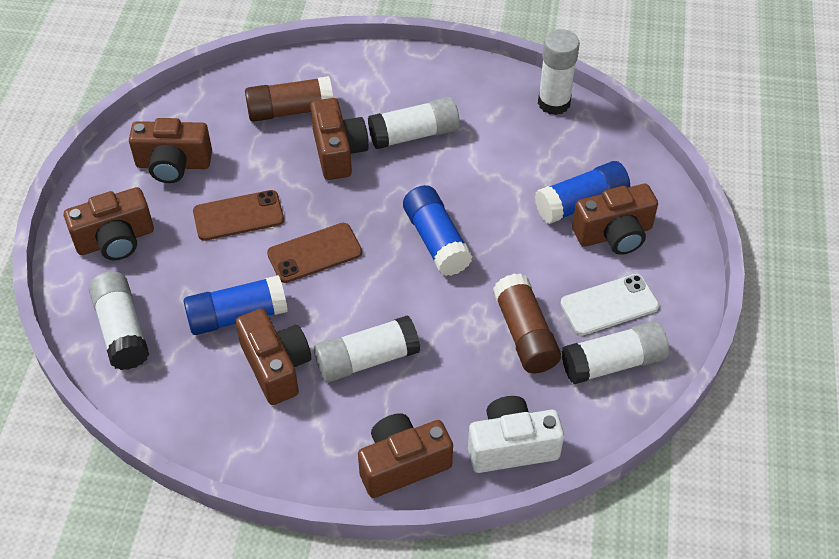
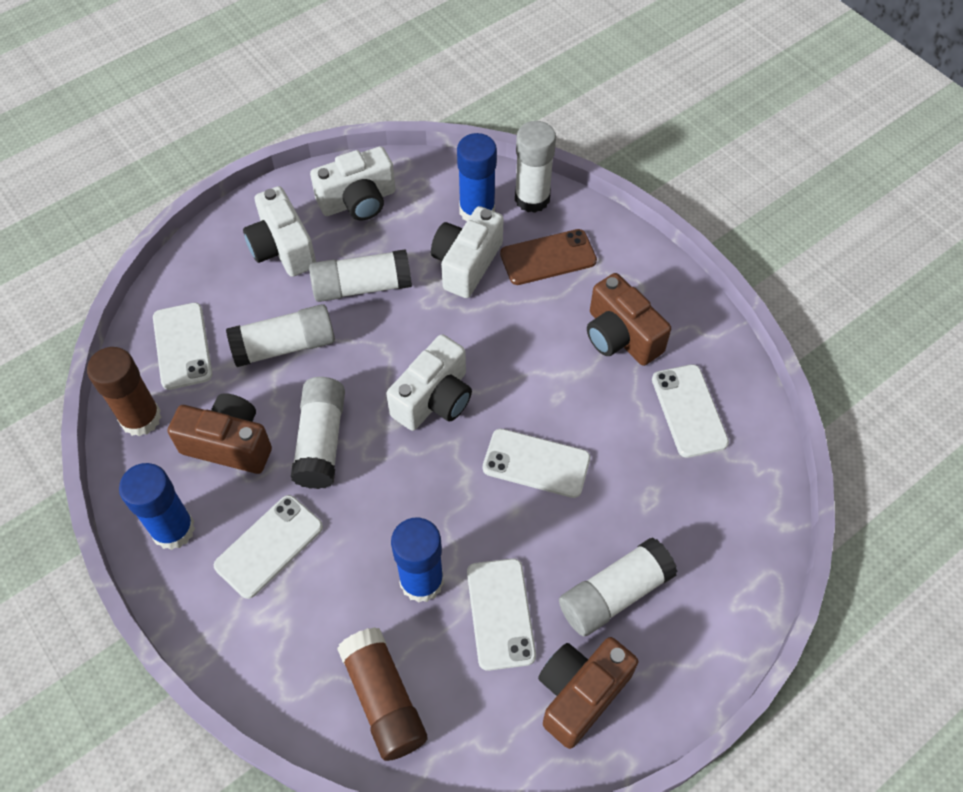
brown camera: 6 -> 3
brown phone: 2 -> 1
white camera: 1 -> 4
white phone: 1 -> 5

